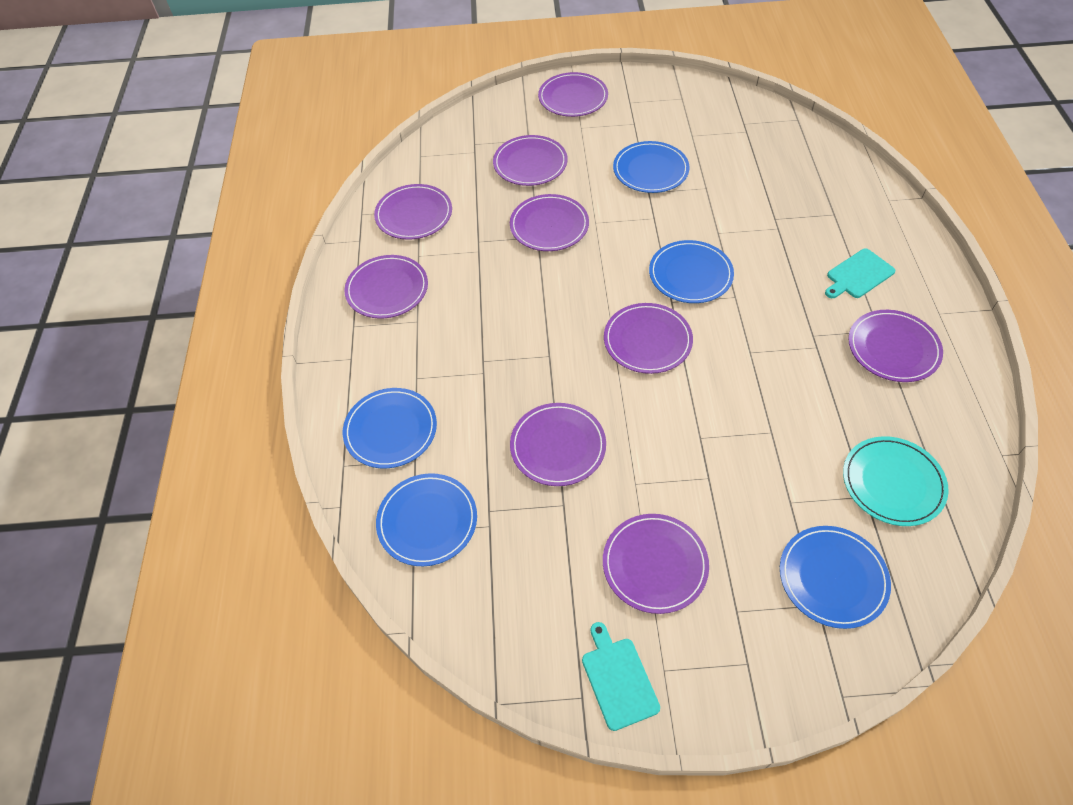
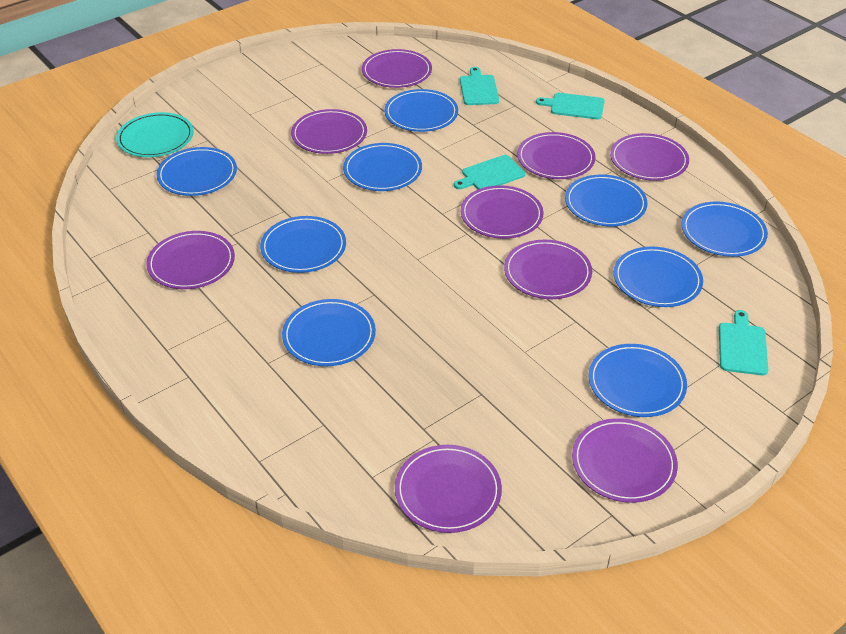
blue plate: 5 -> 9
turquoise cutting board: 2 -> 4

